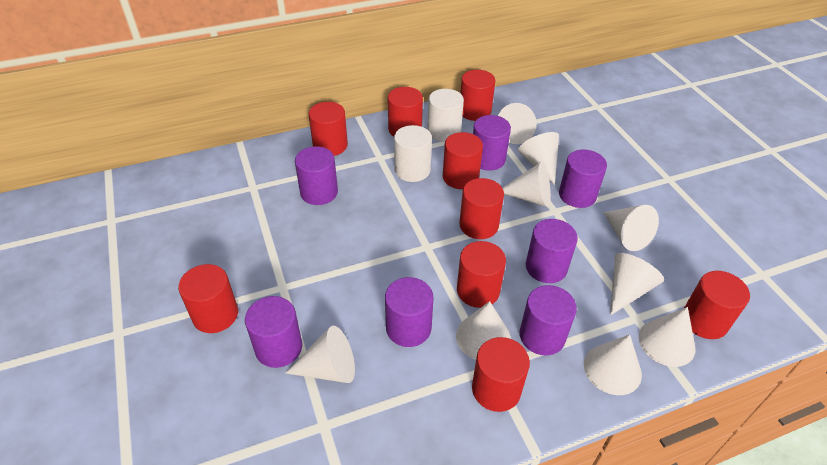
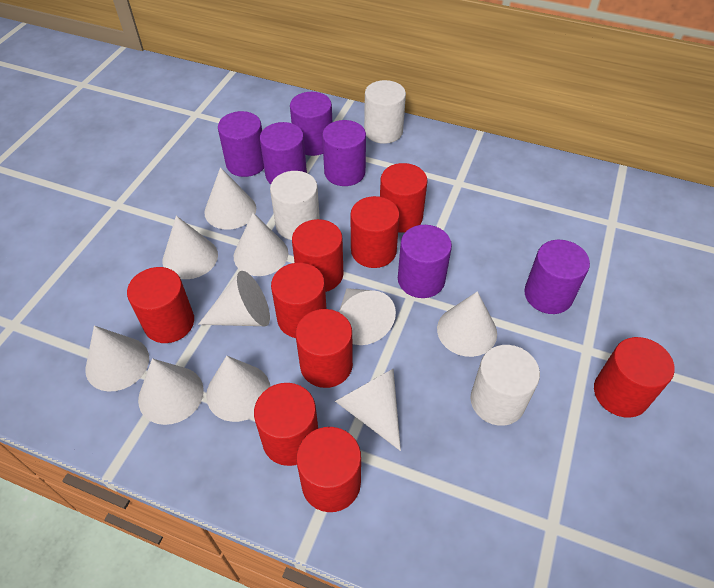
purple cylinder: 7 -> 6
white cone: 9 -> 10
white cylinder: 2 -> 3

